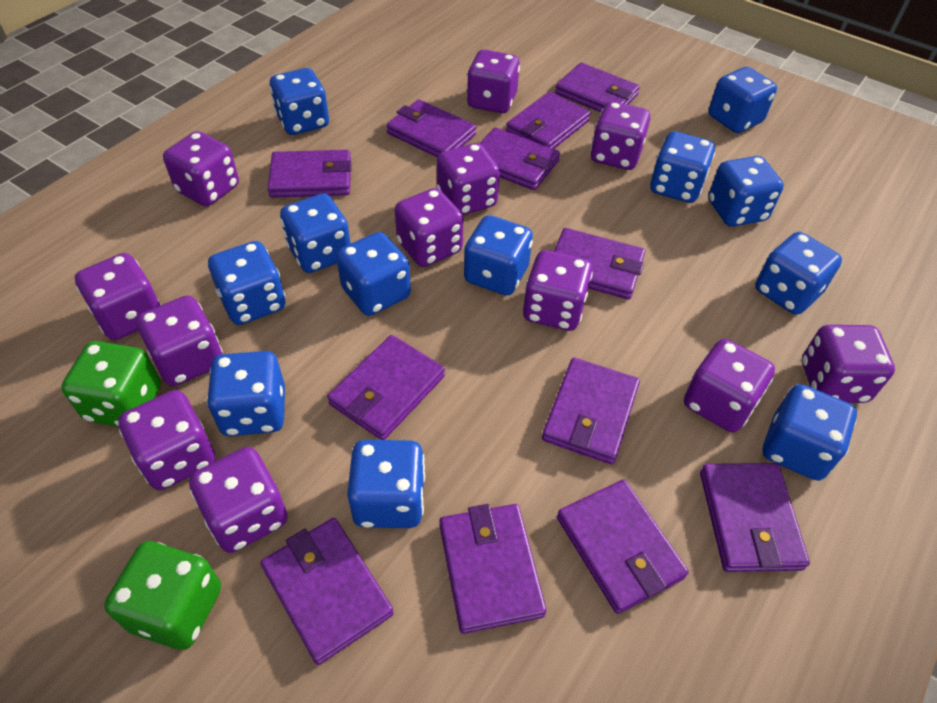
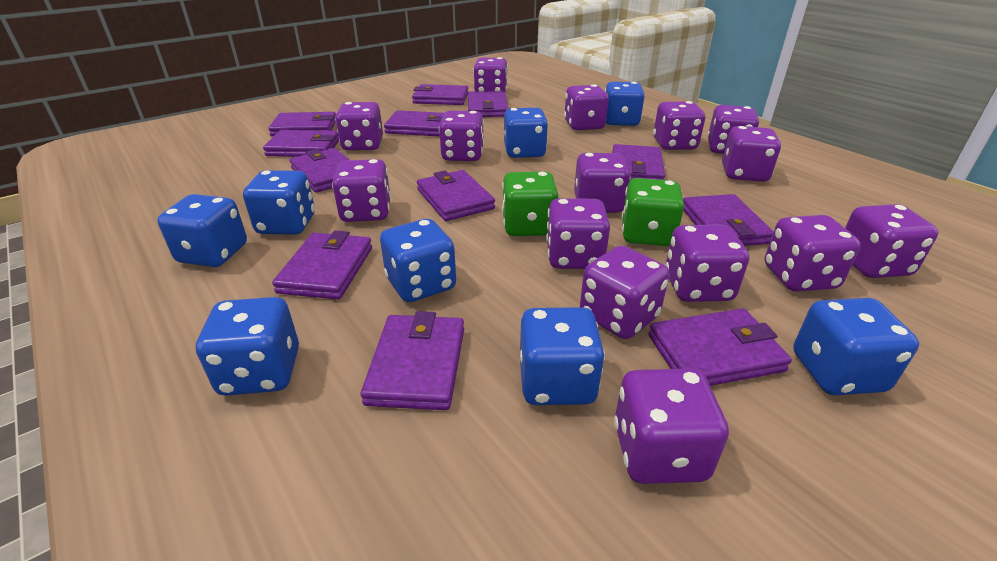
blue dice: 12 -> 8
purple dice: 12 -> 15

